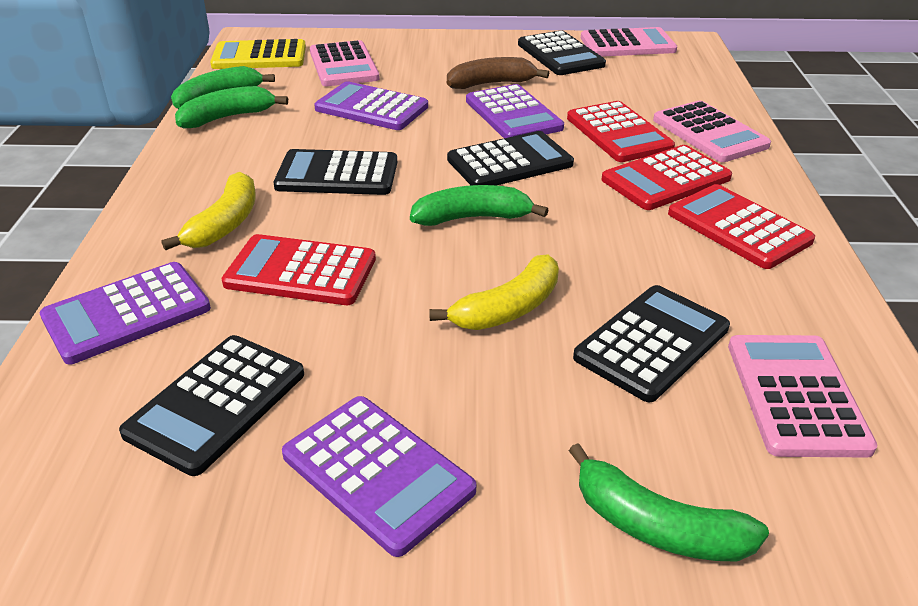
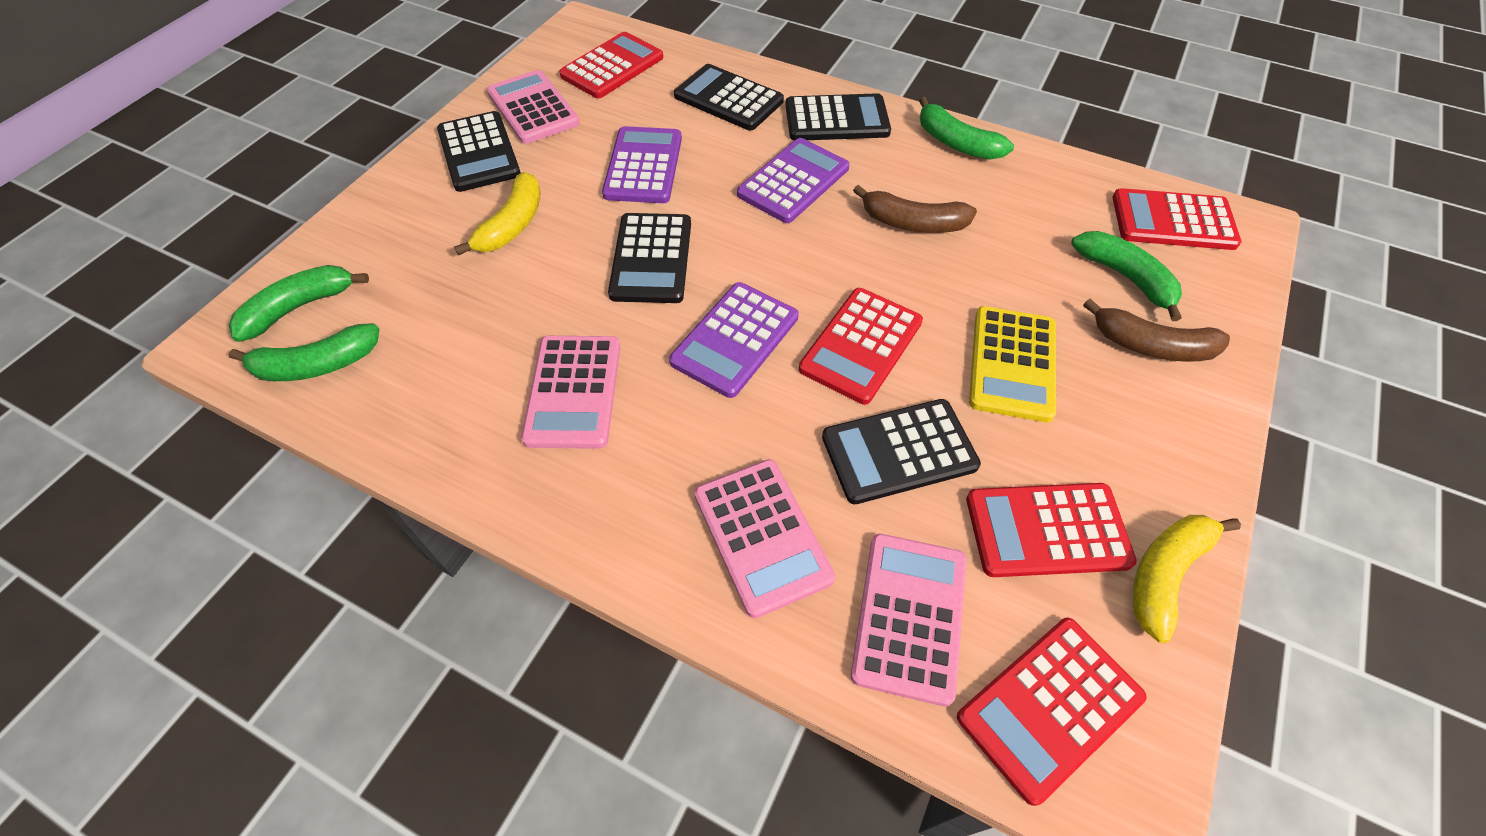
brown banana: 1 -> 2
purple calculator: 4 -> 3
red calculator: 4 -> 5

